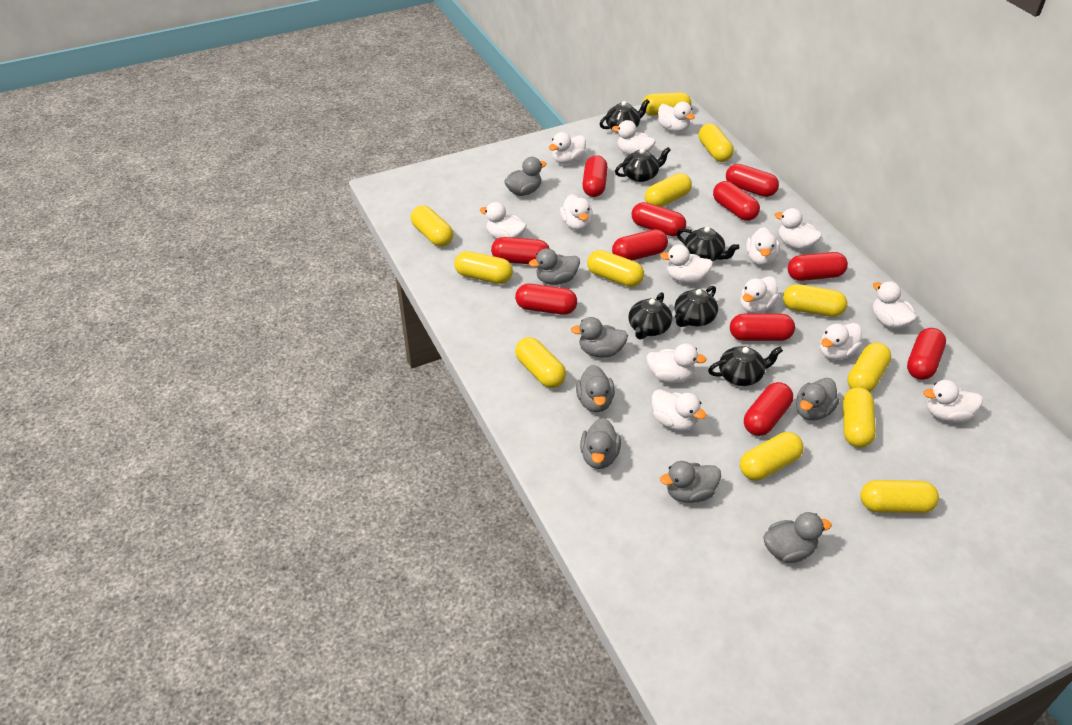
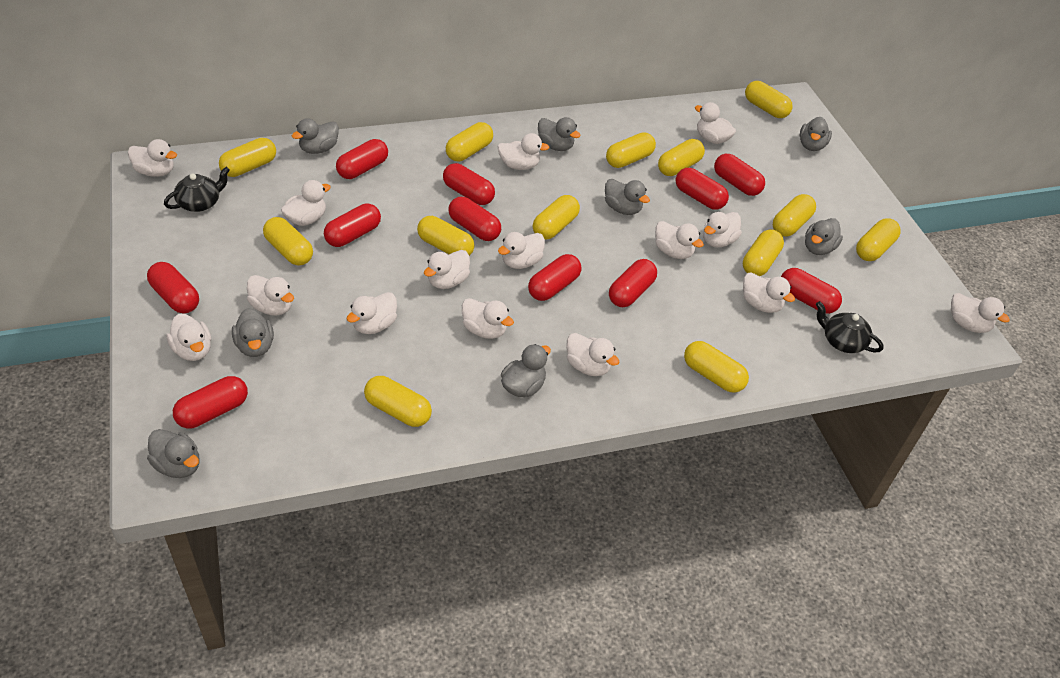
black teapot: 6 -> 2
white duck: 14 -> 15
yellow capsule: 12 -> 13

